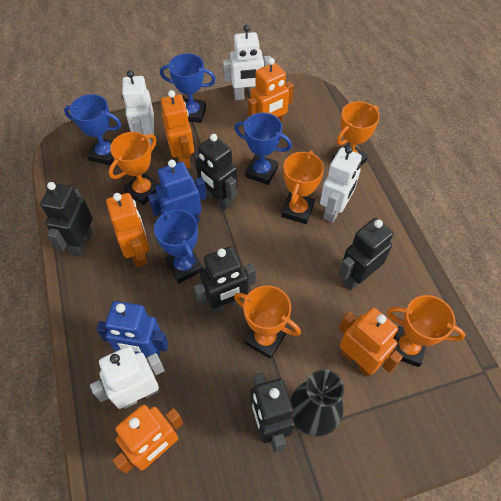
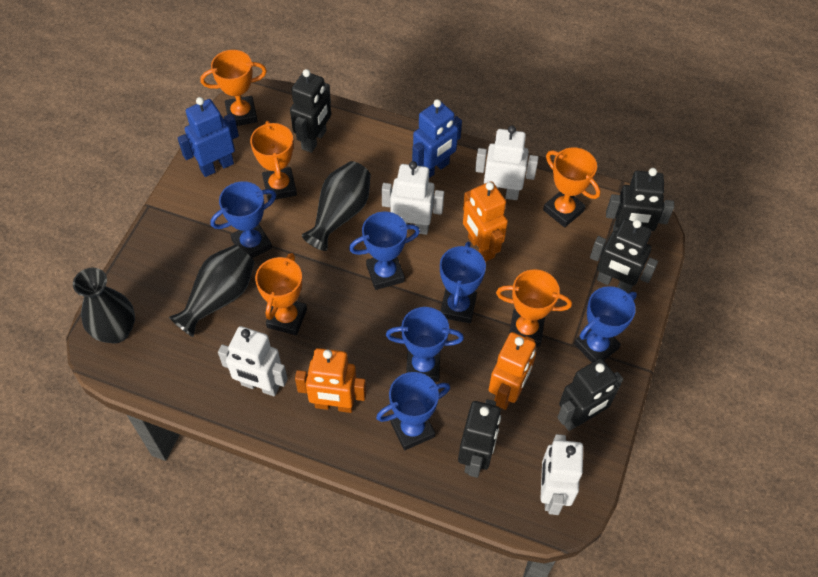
black vase: 1 -> 3
blue trophy: 4 -> 6
orange robot: 5 -> 3

